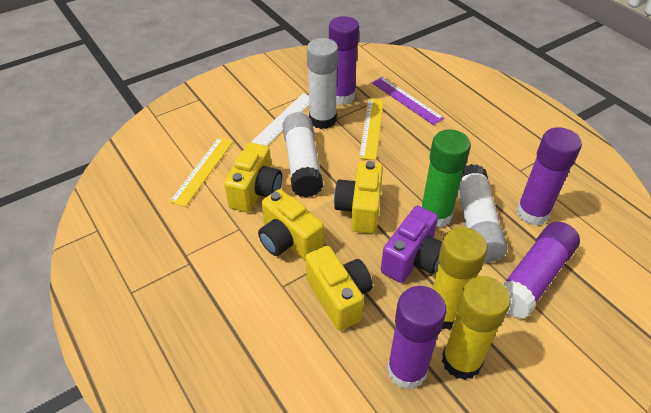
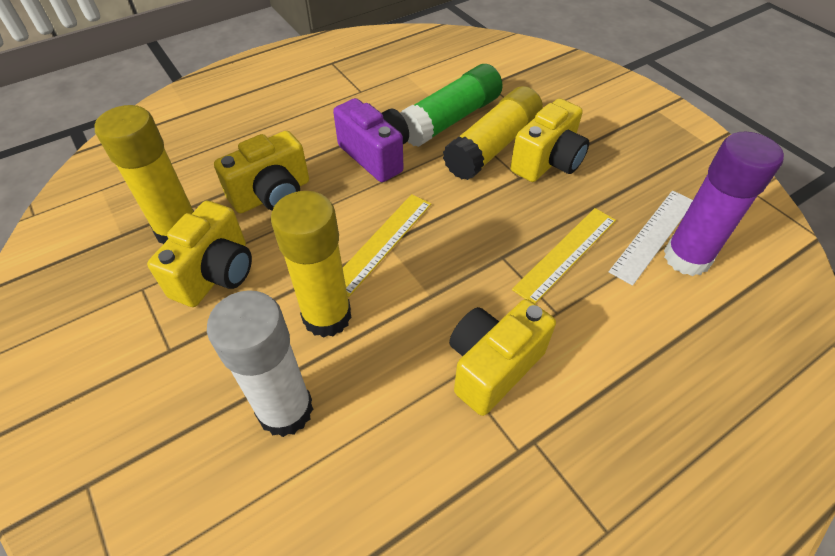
purple glue stick: 4 -> 1
purple ruler: 1 -> 0
white glue stick: 3 -> 1
yellow glue stick: 2 -> 3

